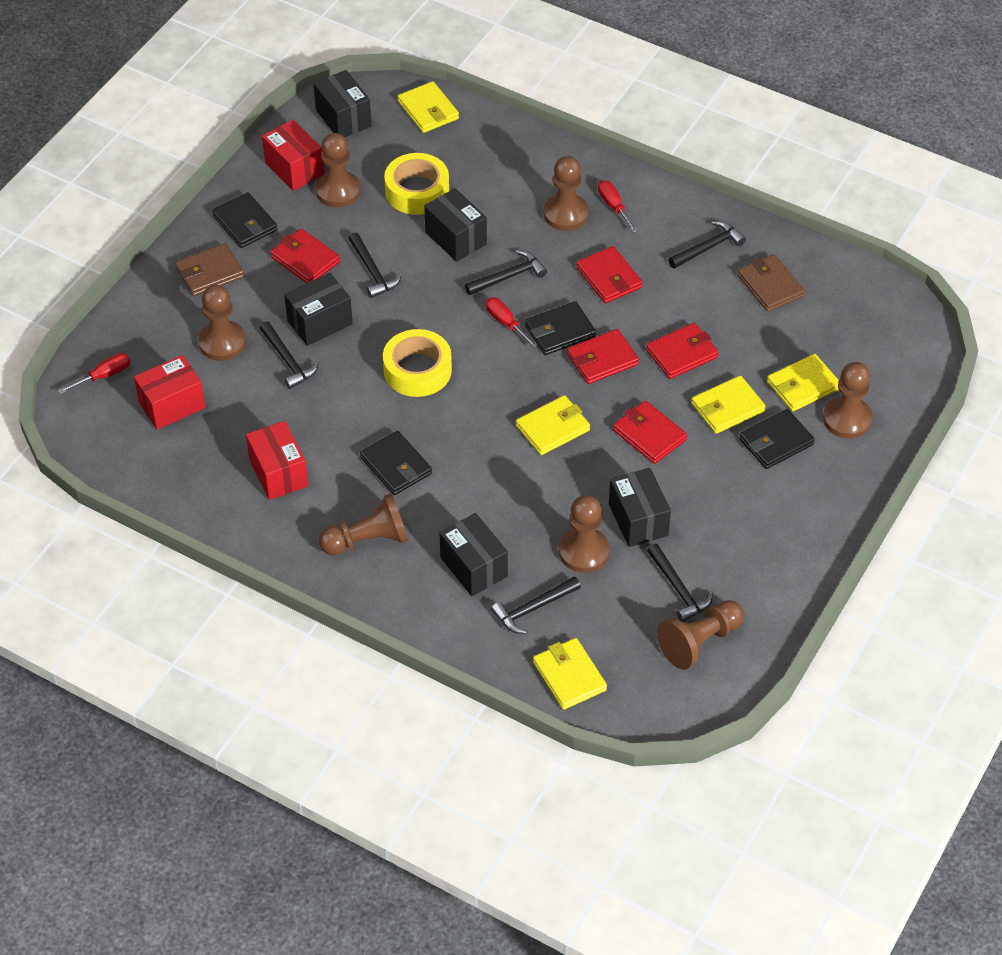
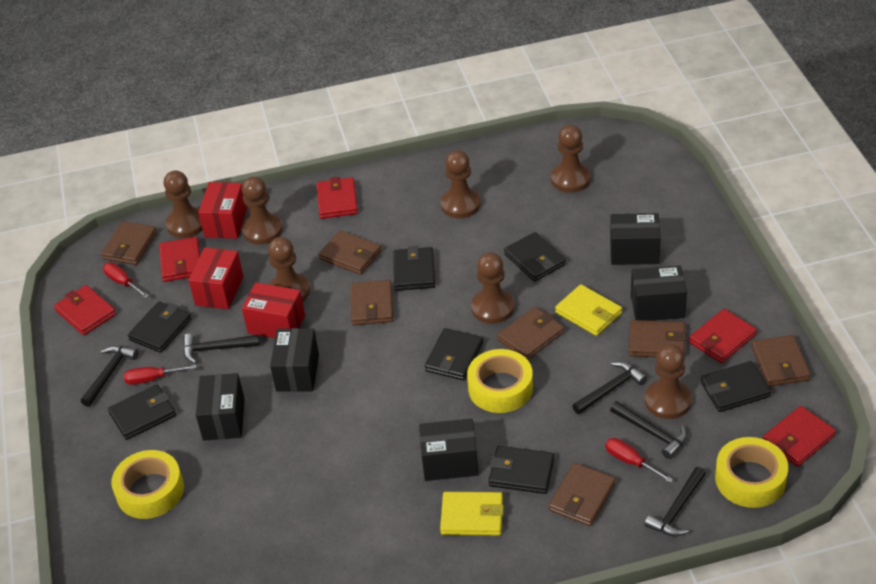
black hammer: 6 -> 5
black wallet: 4 -> 7
brown wallet: 2 -> 7
yellow tape: 2 -> 3
yellow wallet: 5 -> 2

